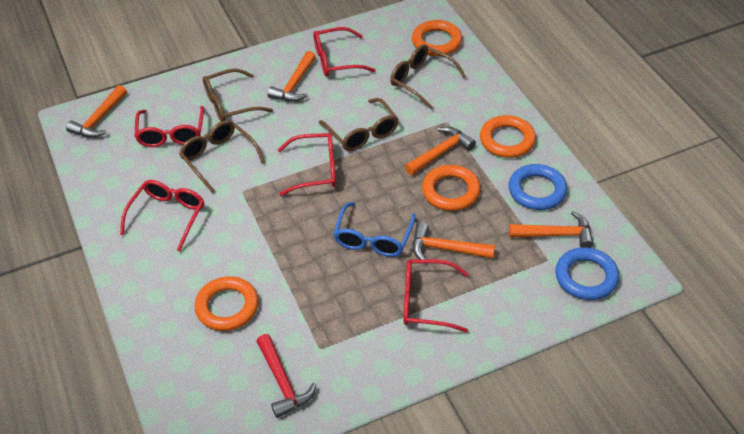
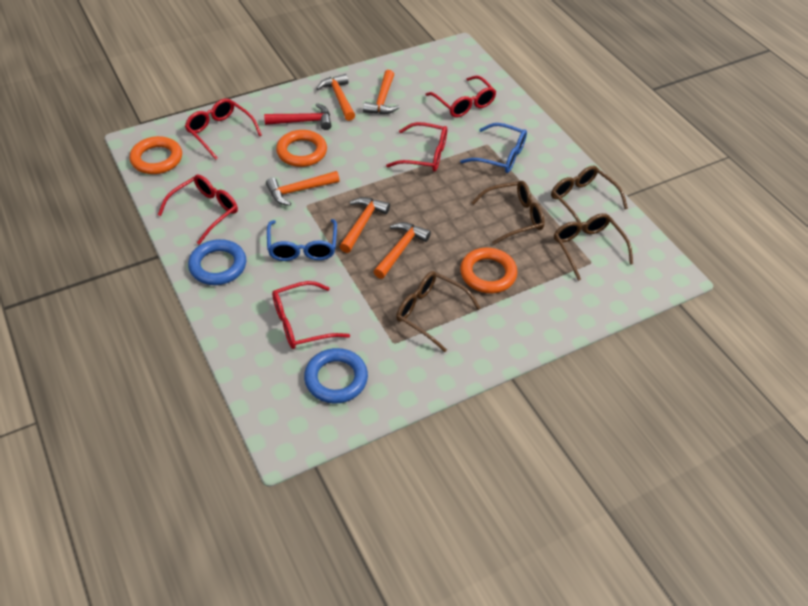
blue glasses: 1 -> 2
orange ring: 4 -> 3

